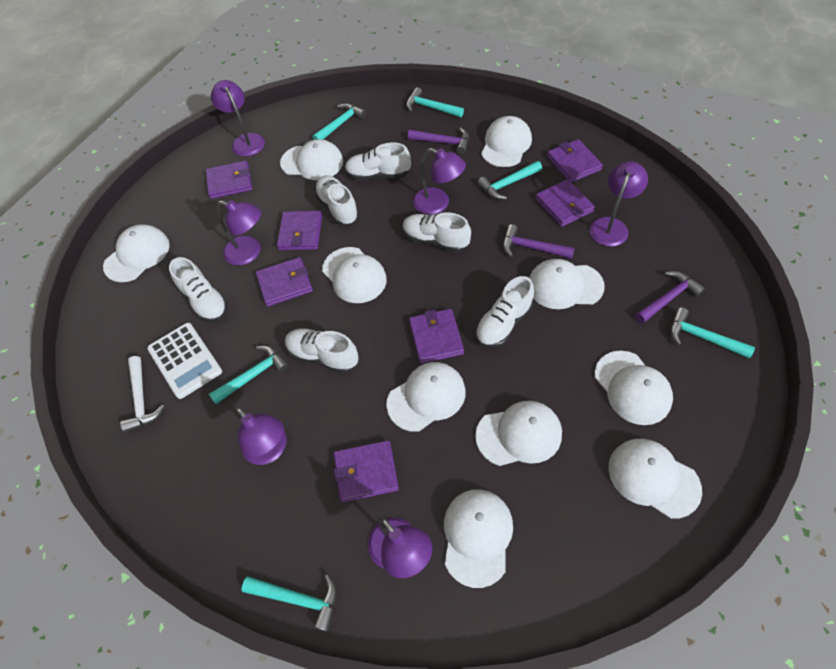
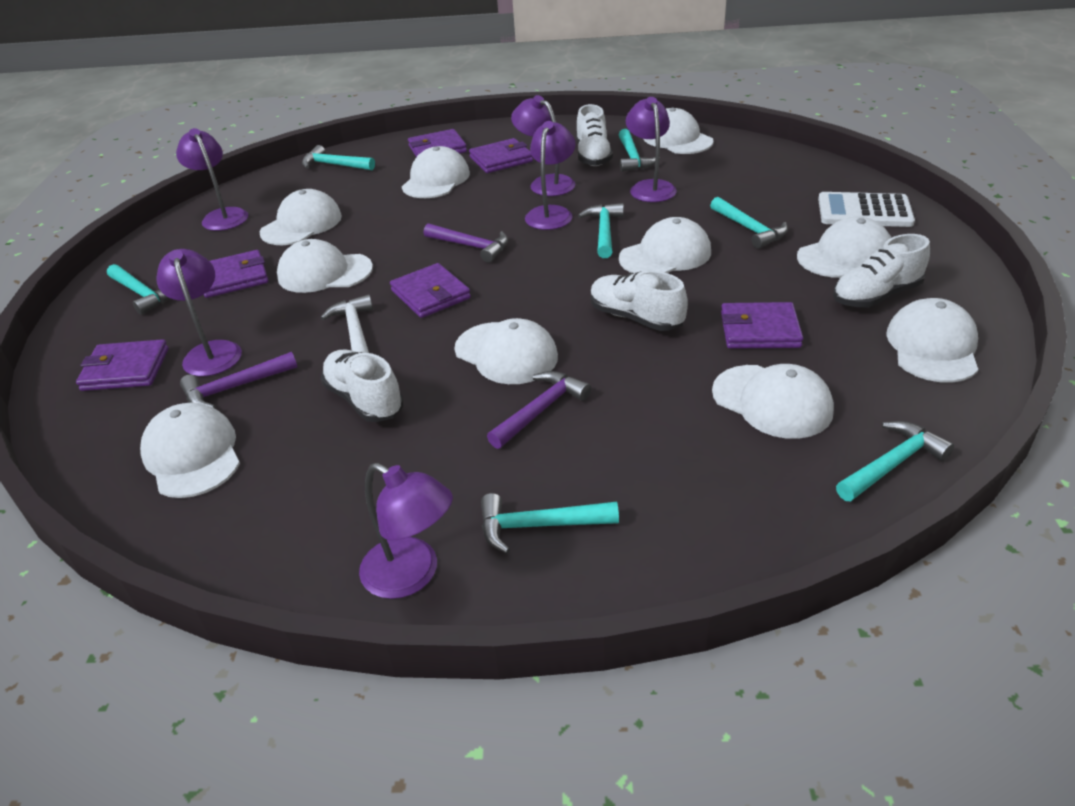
purple wallet: 7 -> 6
turquoise hammer: 6 -> 7
white shoe: 6 -> 4

